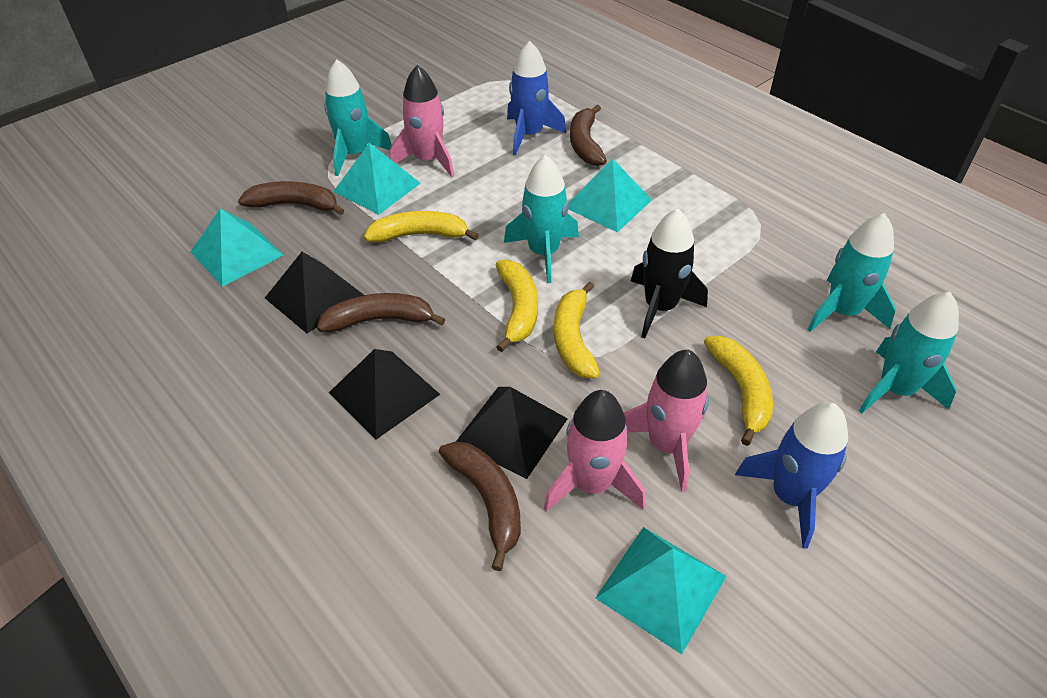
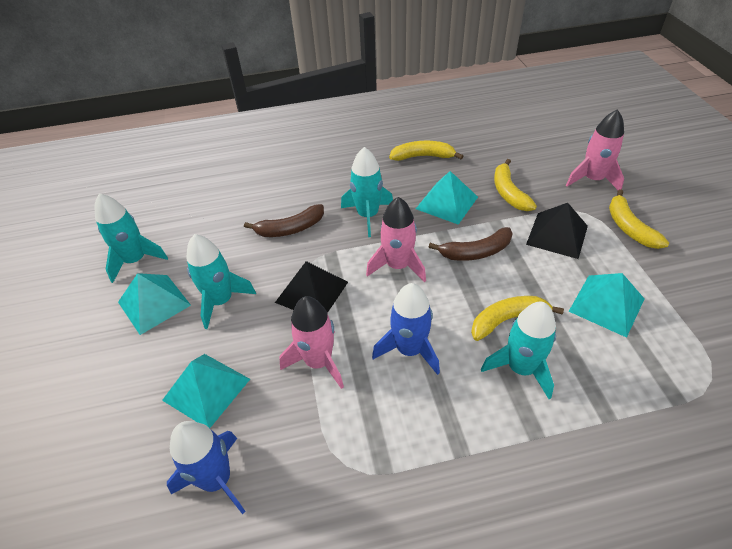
black pyramid: 3 -> 2
black rocket: 1 -> 0
brown banana: 4 -> 2

